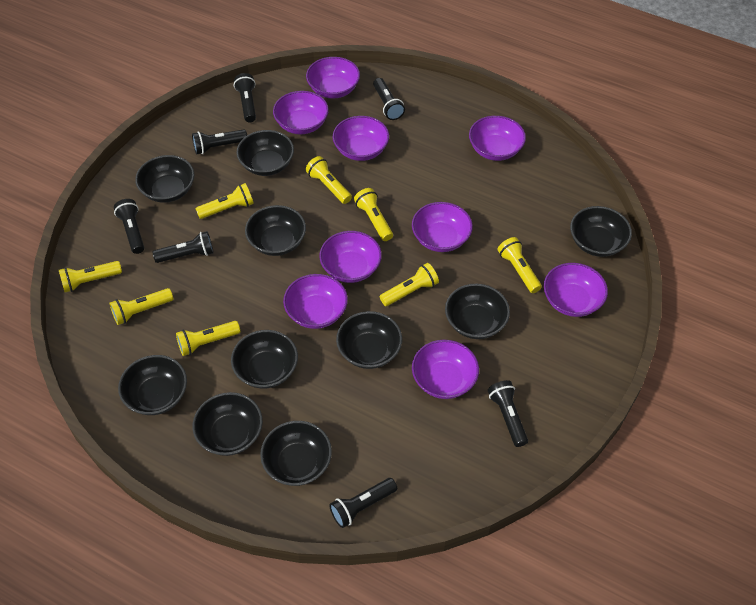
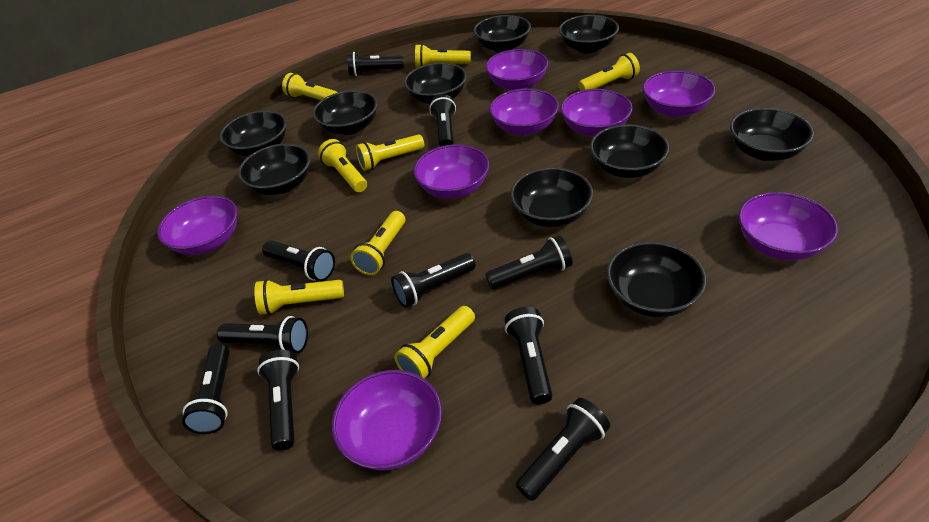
black flashlight: 7 -> 10
purple bowl: 9 -> 8

